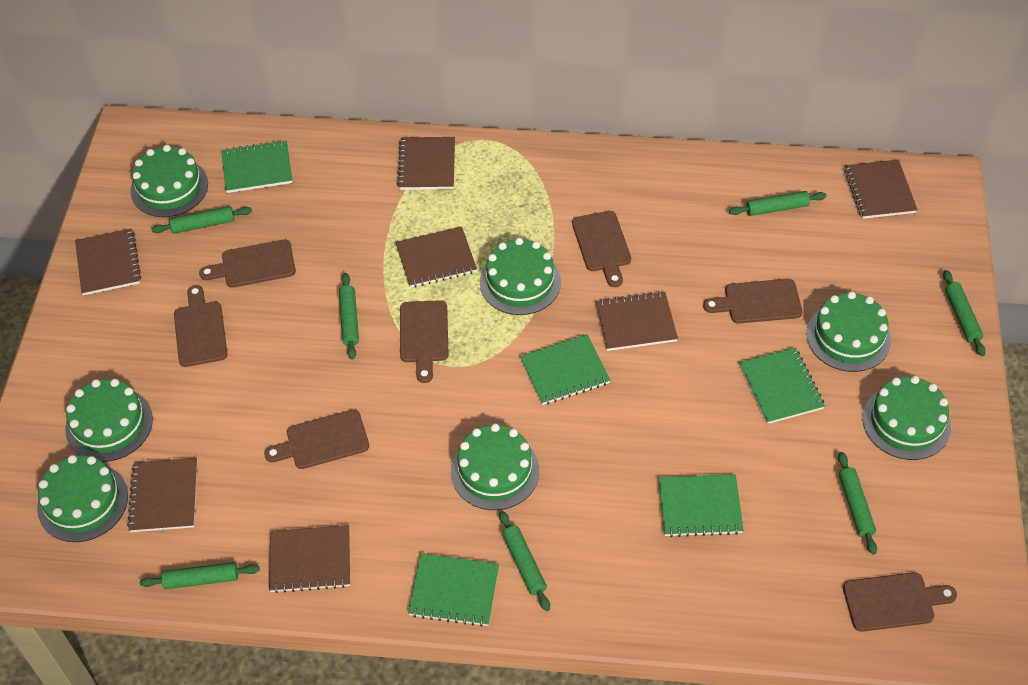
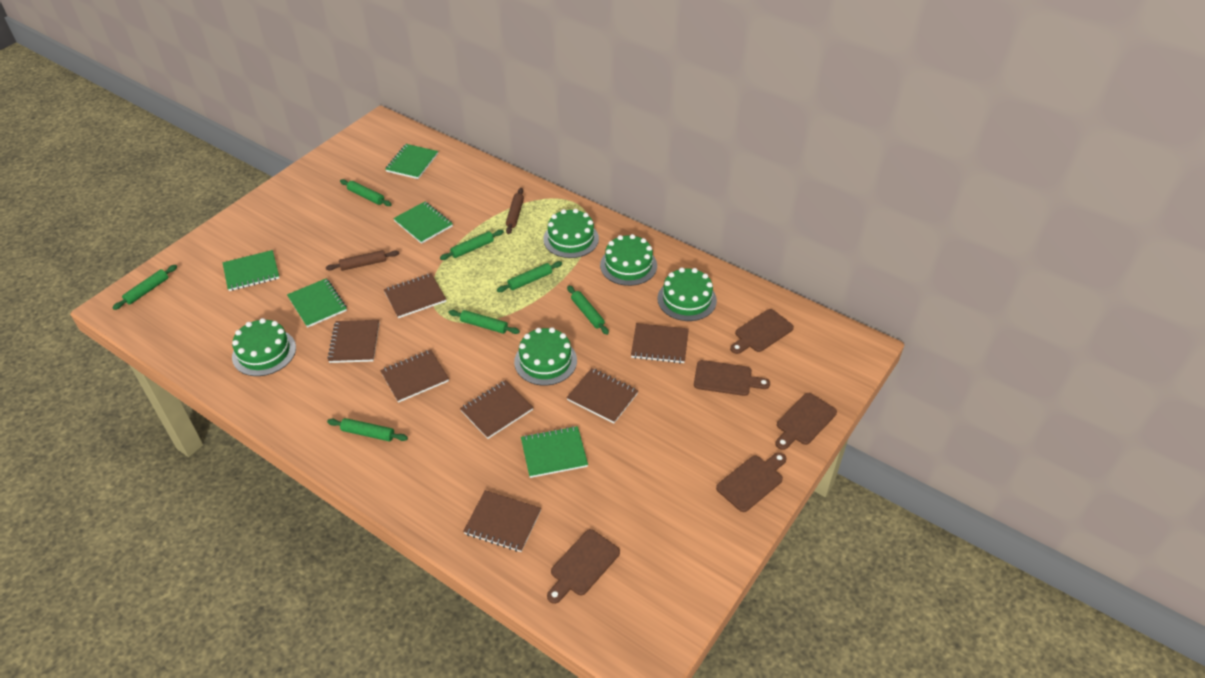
brown cutting board: 7 -> 5
brown rolling pin: 0 -> 2
green cake: 7 -> 5

